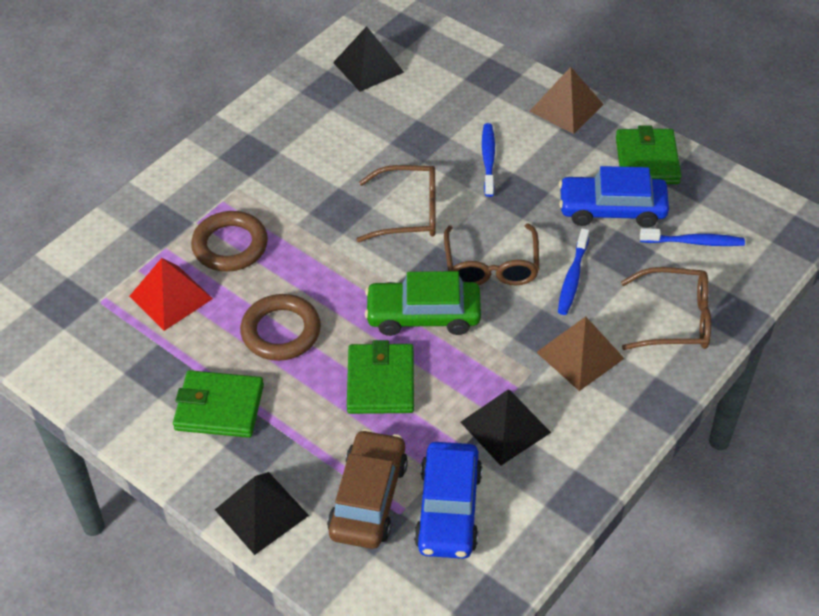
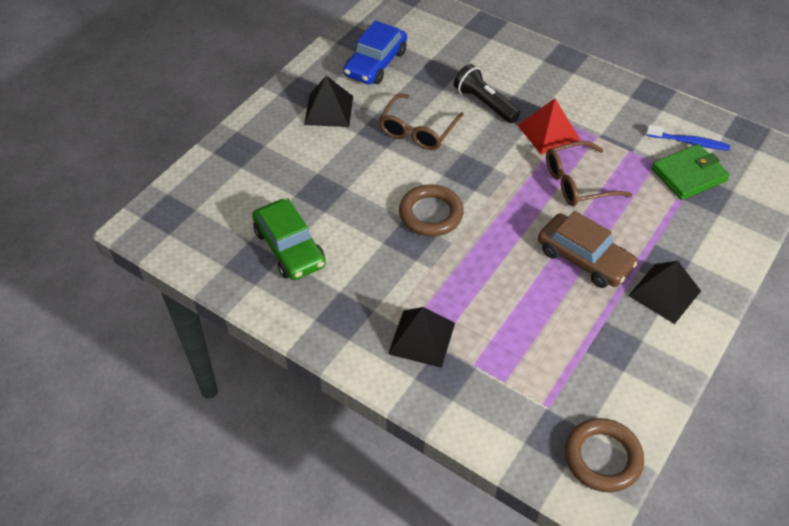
black flashlight: 0 -> 1
blue car: 2 -> 1
blue toothbrush: 3 -> 1
brown glasses: 3 -> 2
brown pyramid: 2 -> 0
green wallet: 3 -> 1

